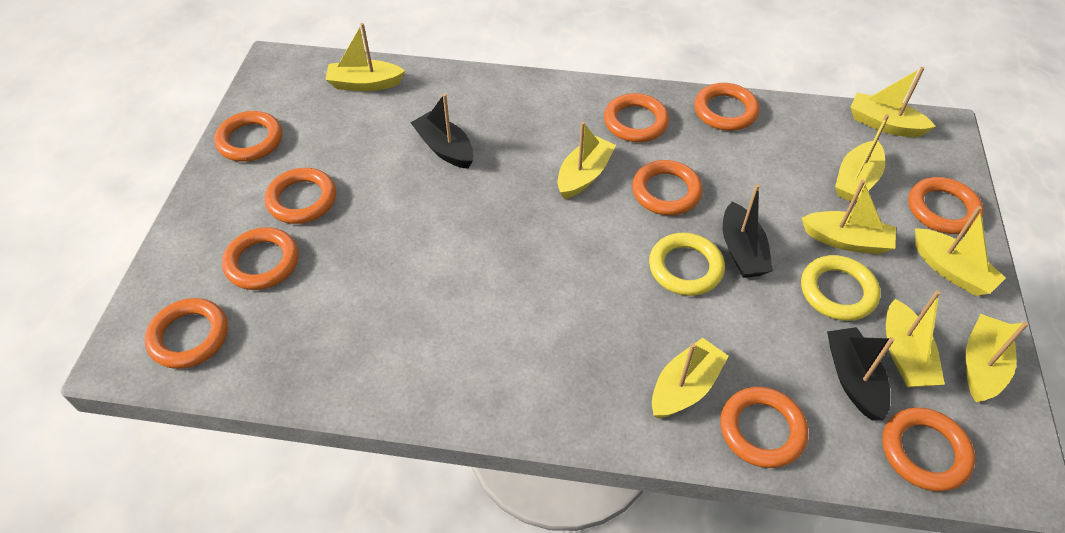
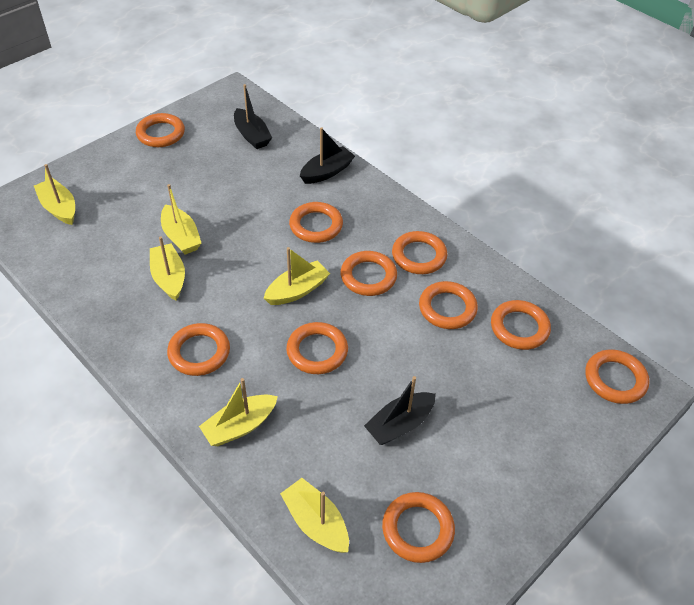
yellow boat: 9 -> 6
yellow ring: 2 -> 0

